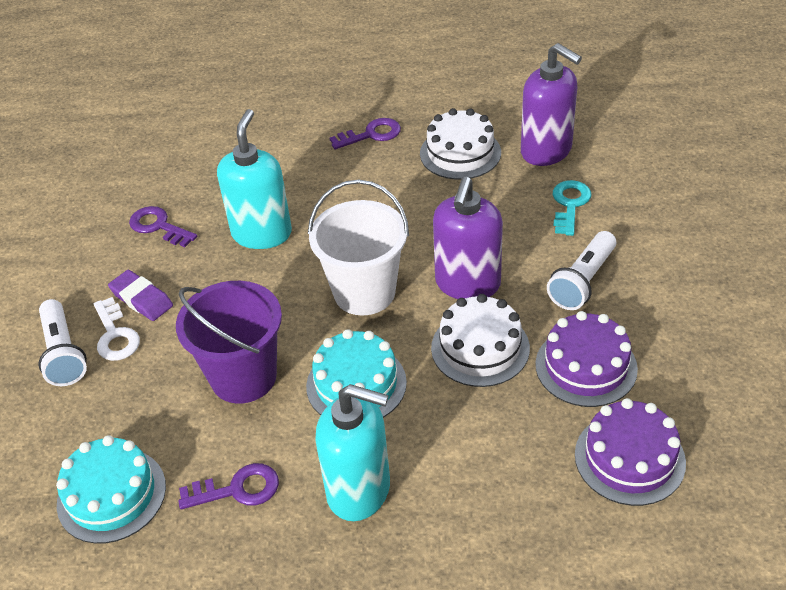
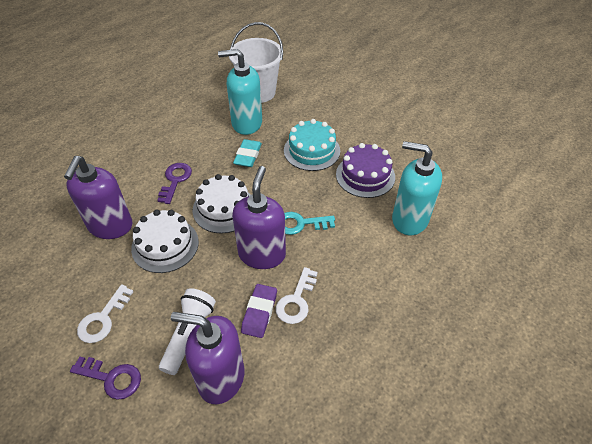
purple bucket: 1 -> 0
purple cake: 2 -> 1
purple key: 3 -> 2
purple soap dispenser: 2 -> 3
turquoise cake: 2 -> 1
turquoise eraser: 0 -> 1
white flashlight: 2 -> 1
white key: 1 -> 2

